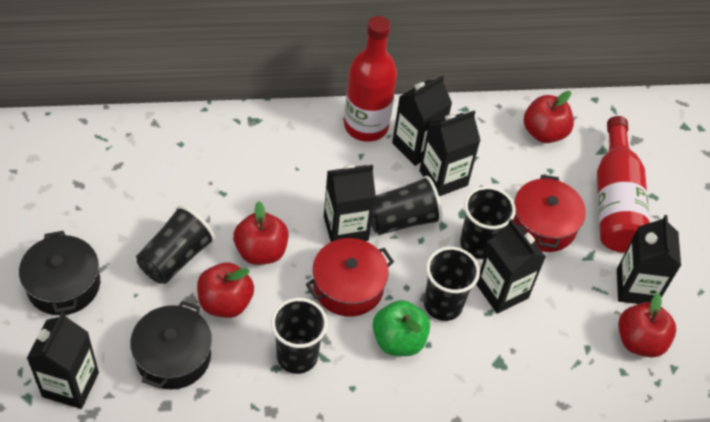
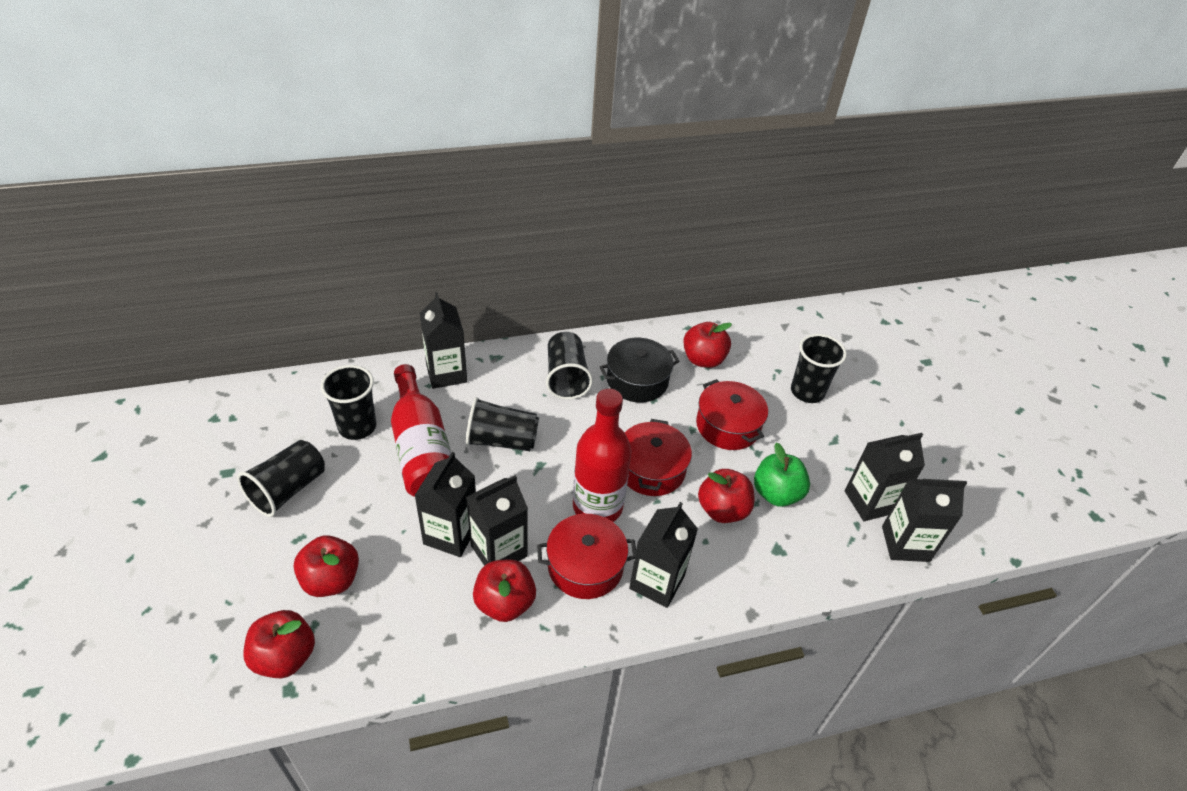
black pot: 2 -> 1
red apple: 4 -> 5
red pot: 2 -> 3

